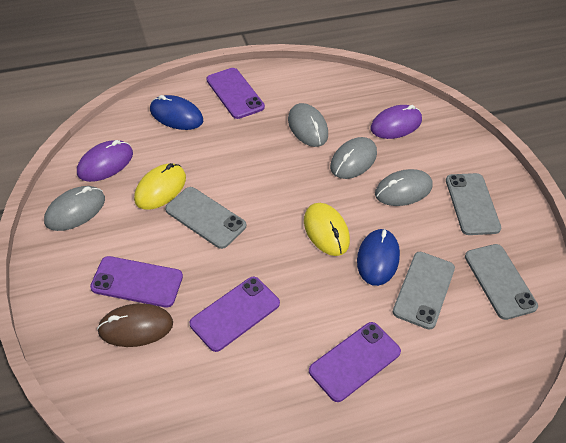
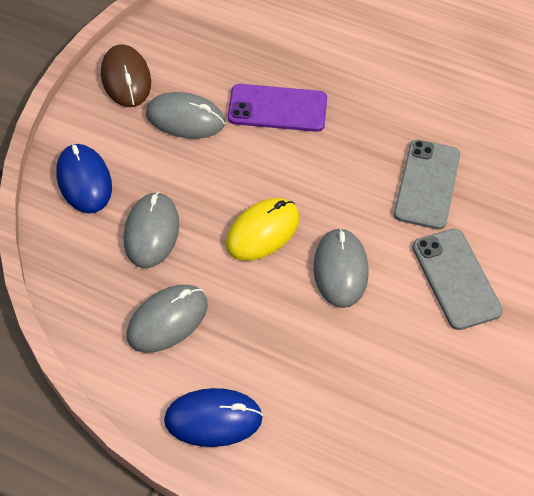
grey phone: 4 -> 2
purple mouse: 2 -> 0
purple phone: 4 -> 1
yellow mouse: 2 -> 1

